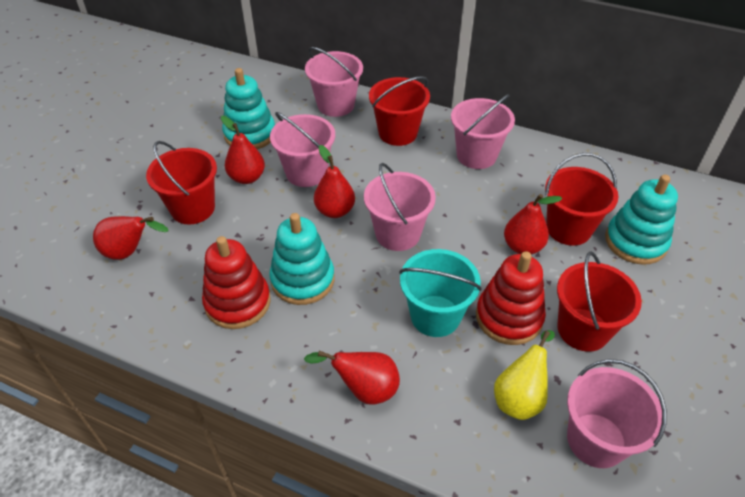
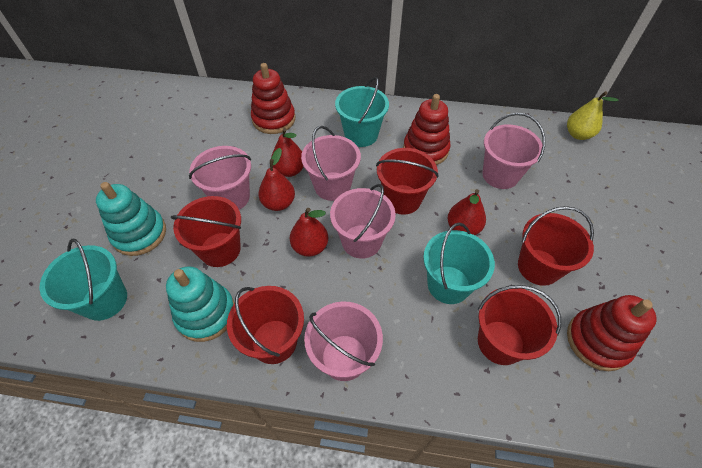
red bucket: 4 -> 5
red pear: 5 -> 4
red stacking toy: 2 -> 3
turquoise bucket: 1 -> 3
turquoise stacking toy: 3 -> 2

